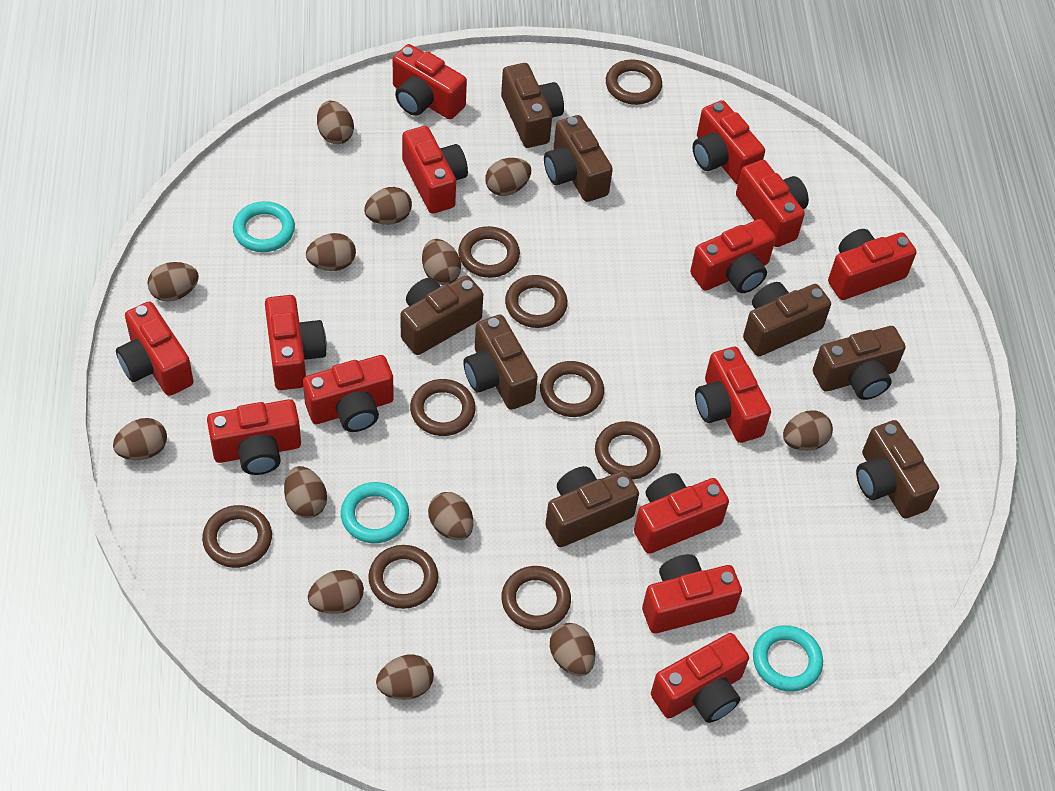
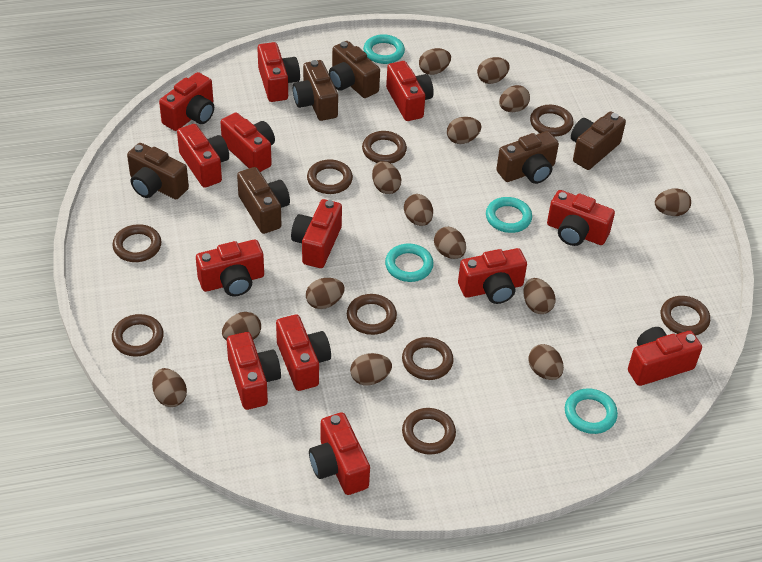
brown camera: 8 -> 6
brown egg: 13 -> 14
red camera: 14 -> 13
turquoise ring: 3 -> 4

